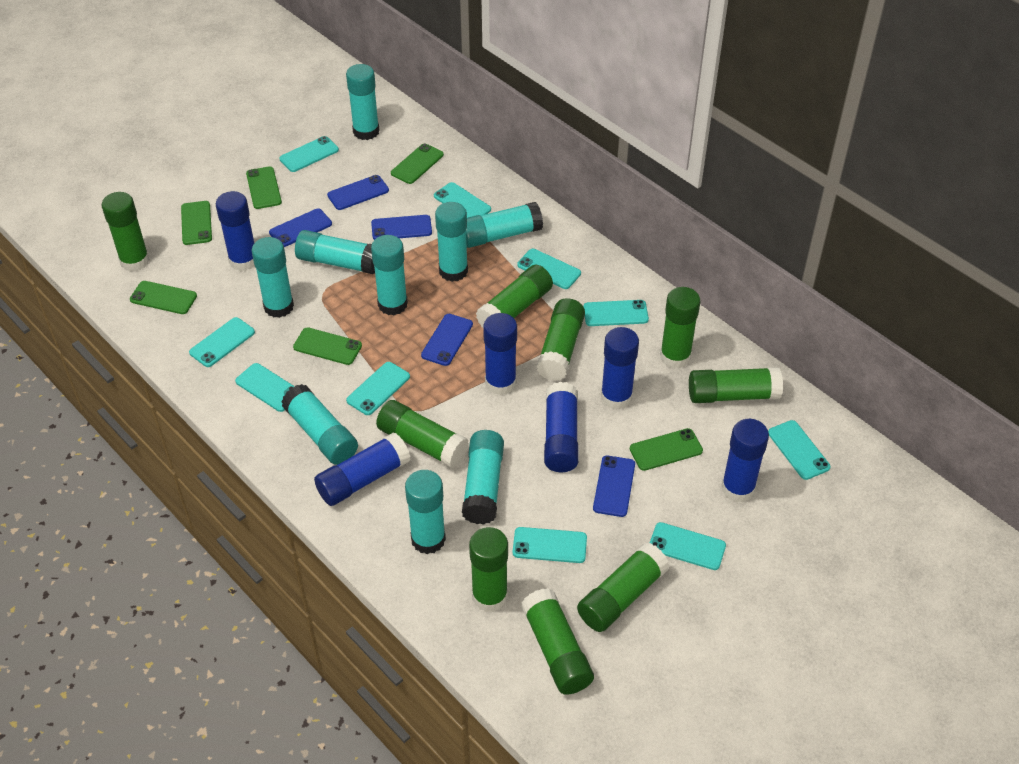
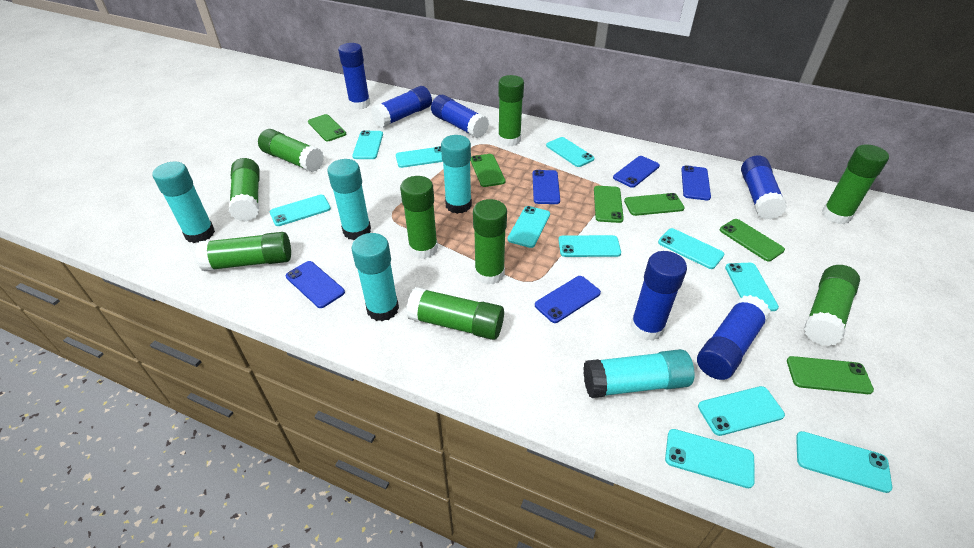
turquoise glue stick: 9 -> 5
turquoise phone: 10 -> 11

